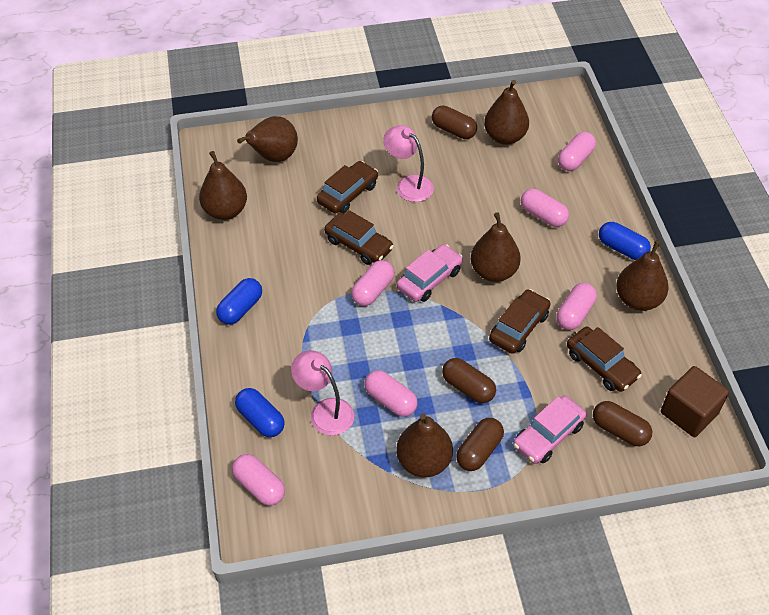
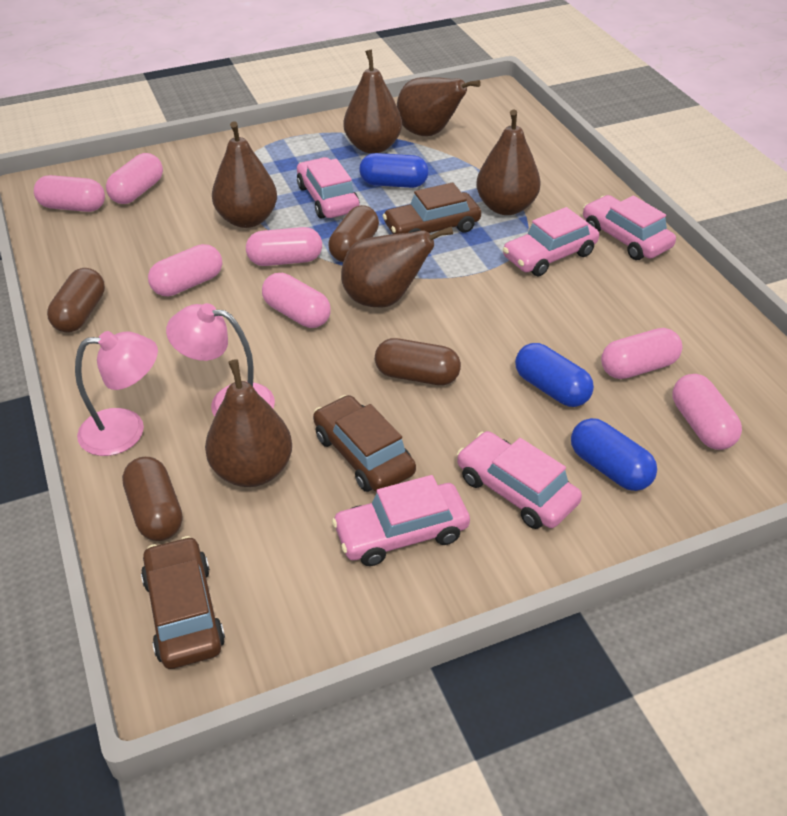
brown car: 4 -> 3
brown cube: 1 -> 0
pink capsule: 6 -> 7
pink car: 2 -> 5

